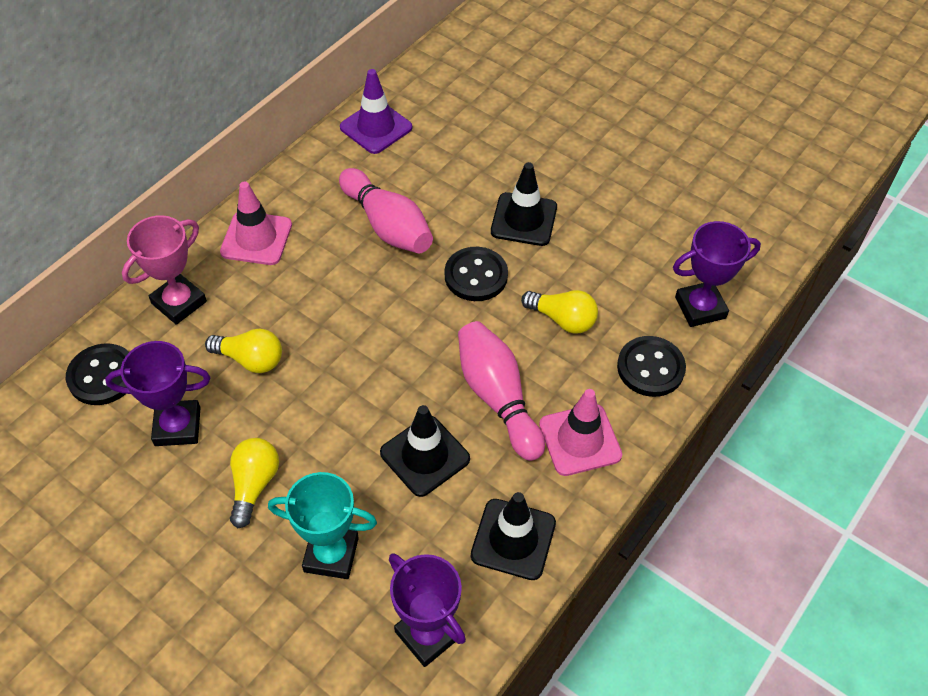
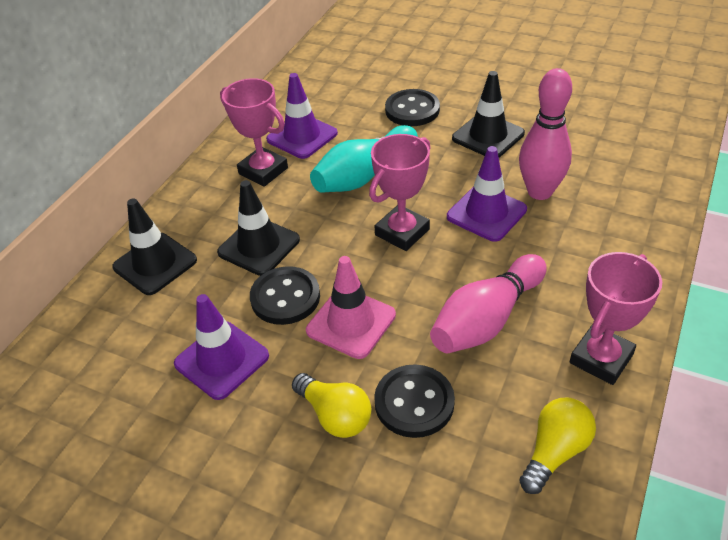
pink traffic cone: 2 -> 1
pink trophy: 1 -> 3
purple traffic cone: 1 -> 3
purple trophy: 3 -> 0
turquoise bowling pin: 0 -> 1
turquoise trophy: 1 -> 0
yellow light bulb: 3 -> 2

